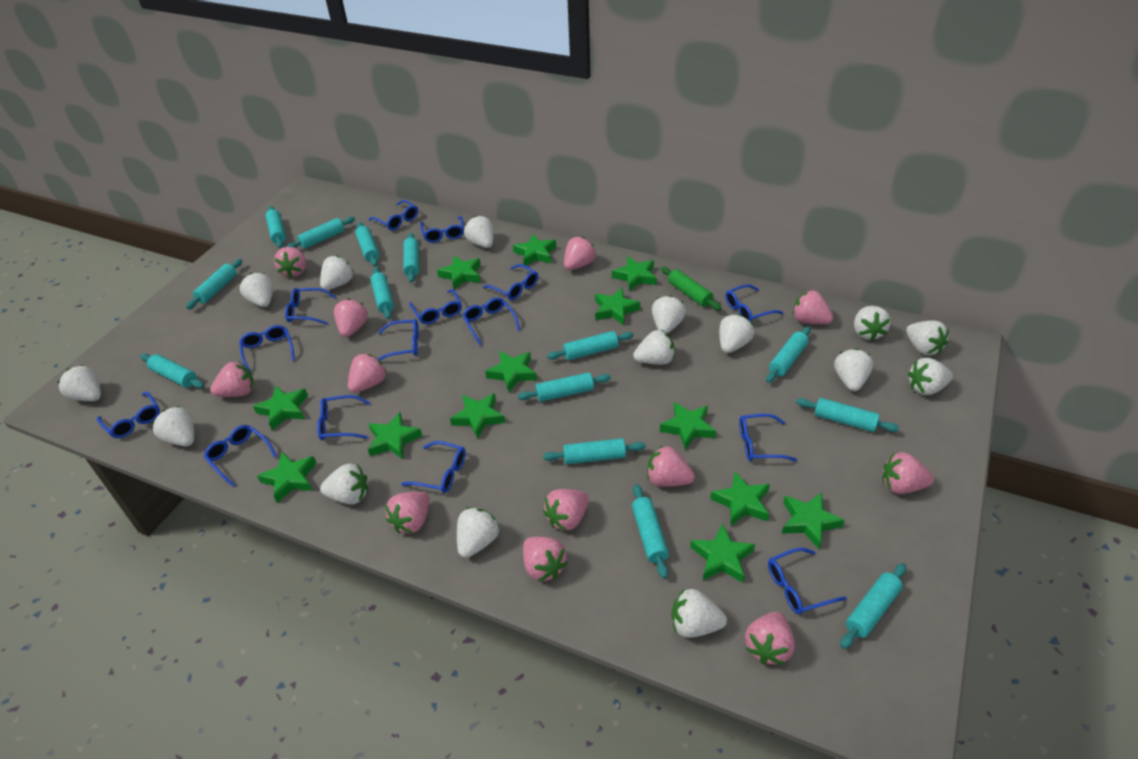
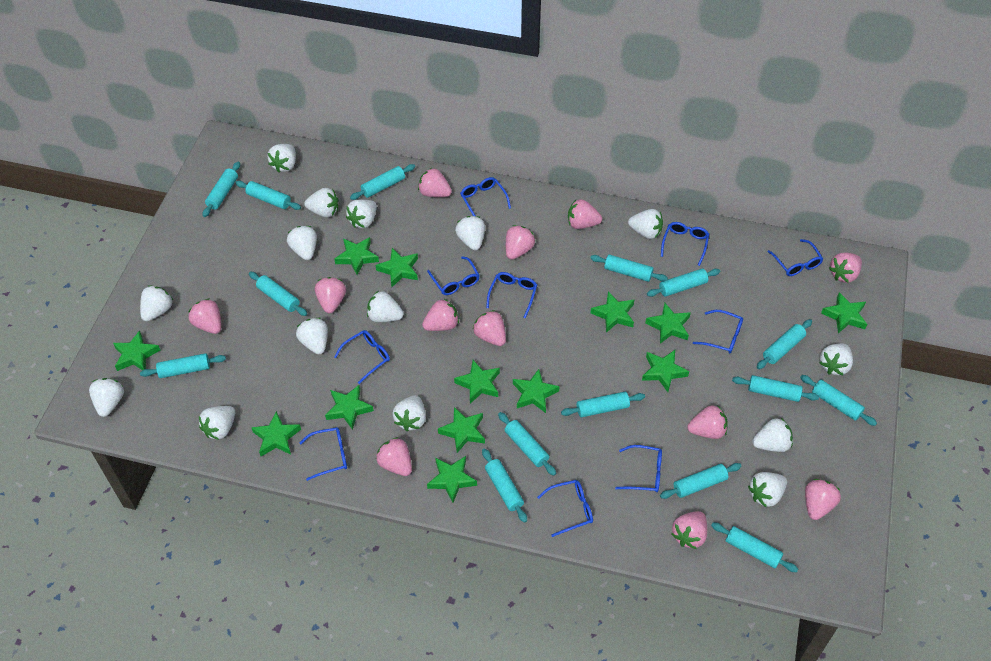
blue glasses: 15 -> 10
green rolling pin: 1 -> 0
turquoise rolling pin: 14 -> 15

